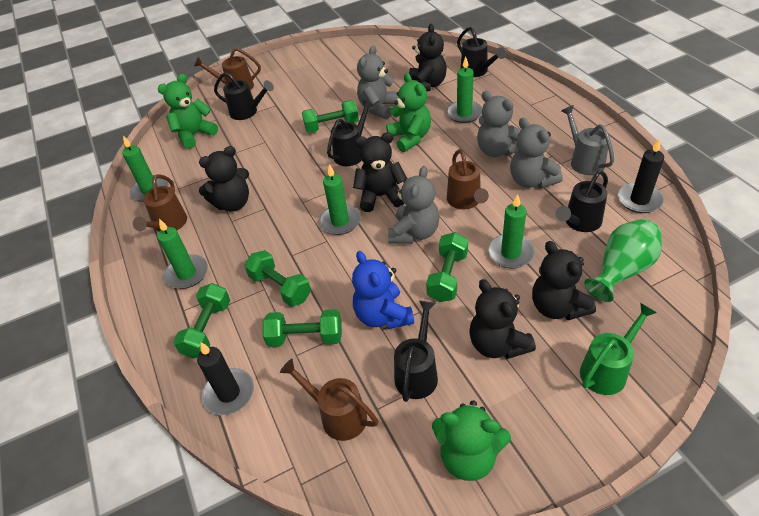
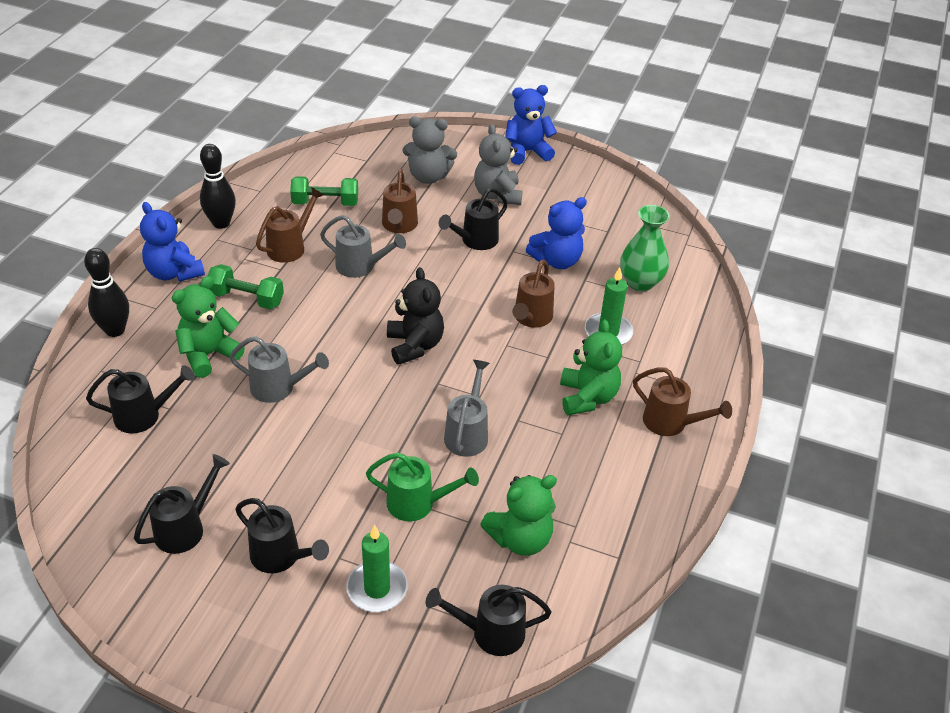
black bowling pin: 0 -> 2
black candle: 2 -> 0
black teddy bear: 5 -> 1
blue teddy bear: 1 -> 3
green candle: 5 -> 2
green dumbbell: 5 -> 2
grey teddy bear: 4 -> 2
grey watering can: 1 -> 3

